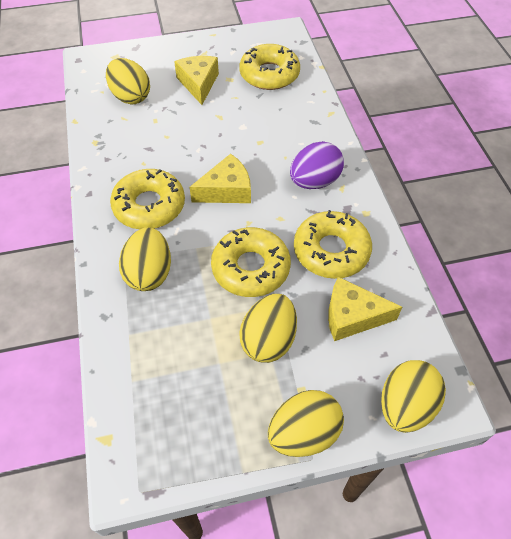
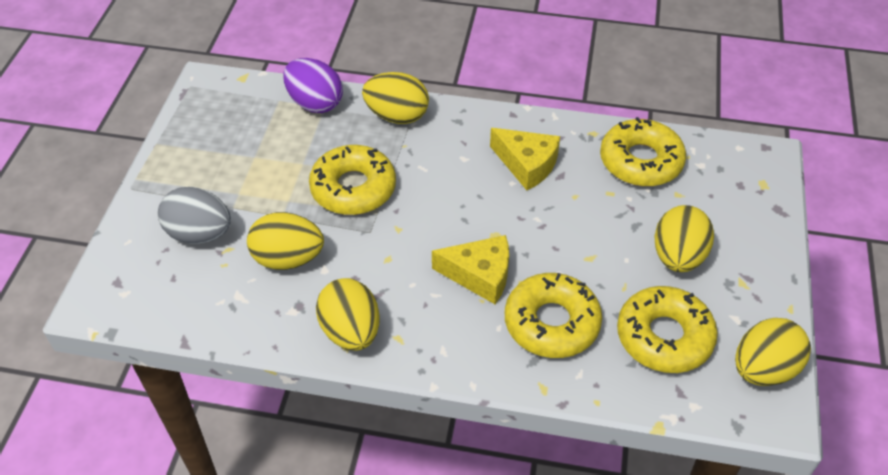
grey egg: 0 -> 1
yellow cheese: 3 -> 2

